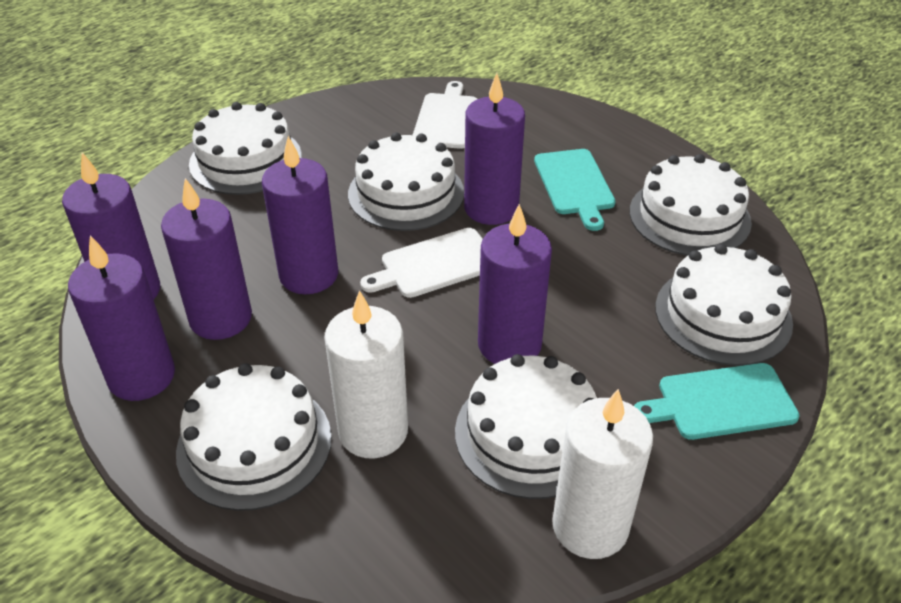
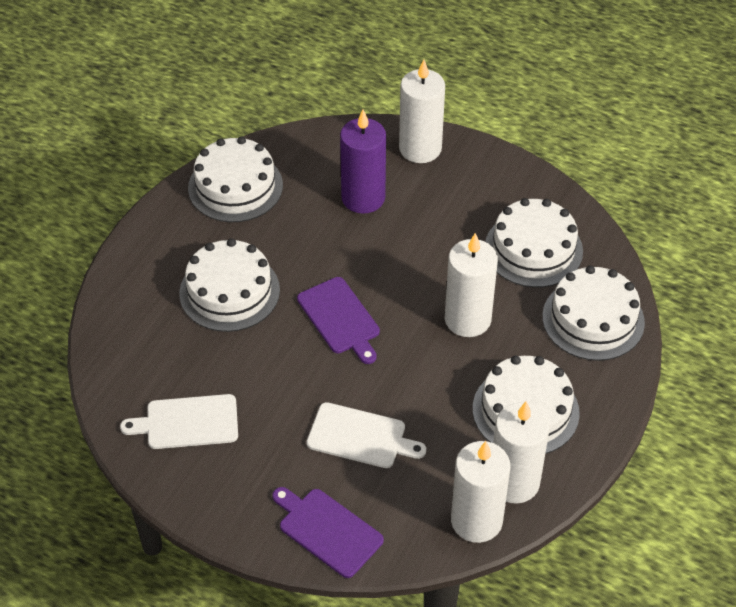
purple candle: 6 -> 1
purple cutting board: 0 -> 2
turquoise cutting board: 2 -> 0
white cake: 6 -> 5
white candle: 2 -> 4

